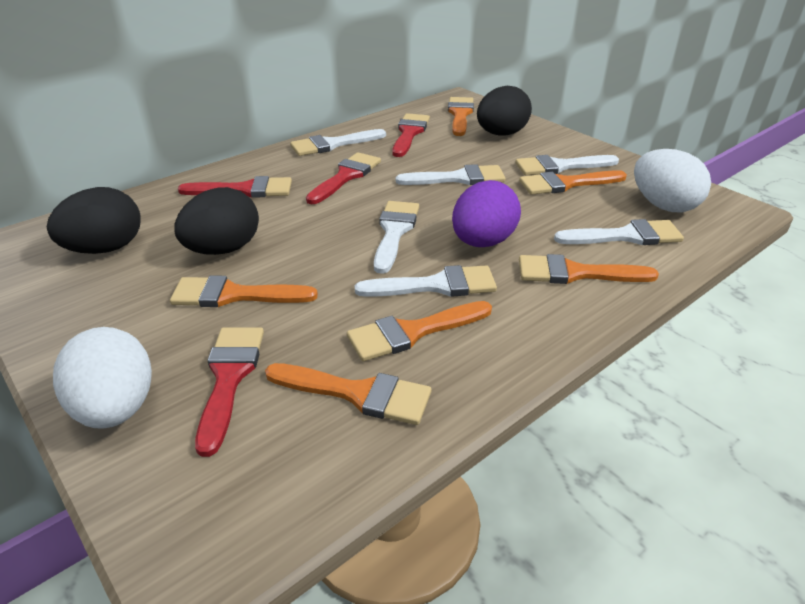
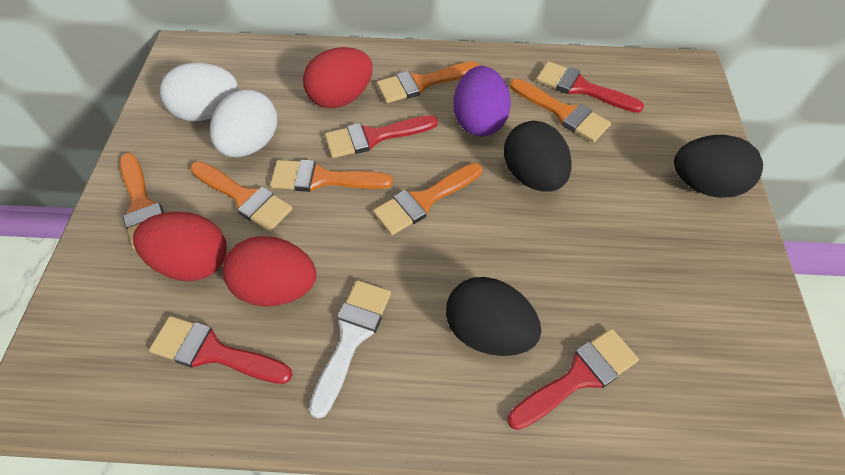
red egg: 0 -> 3
white brush: 6 -> 1

